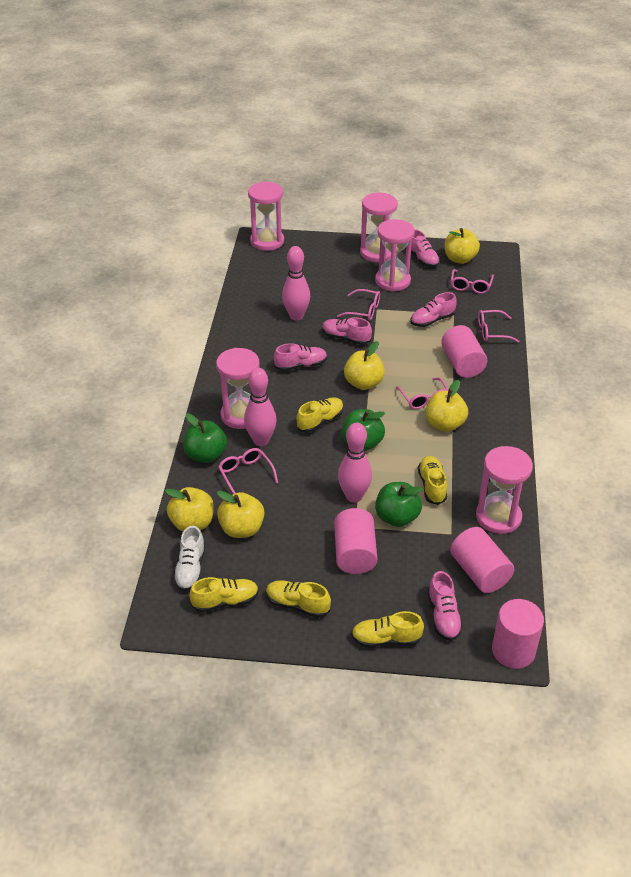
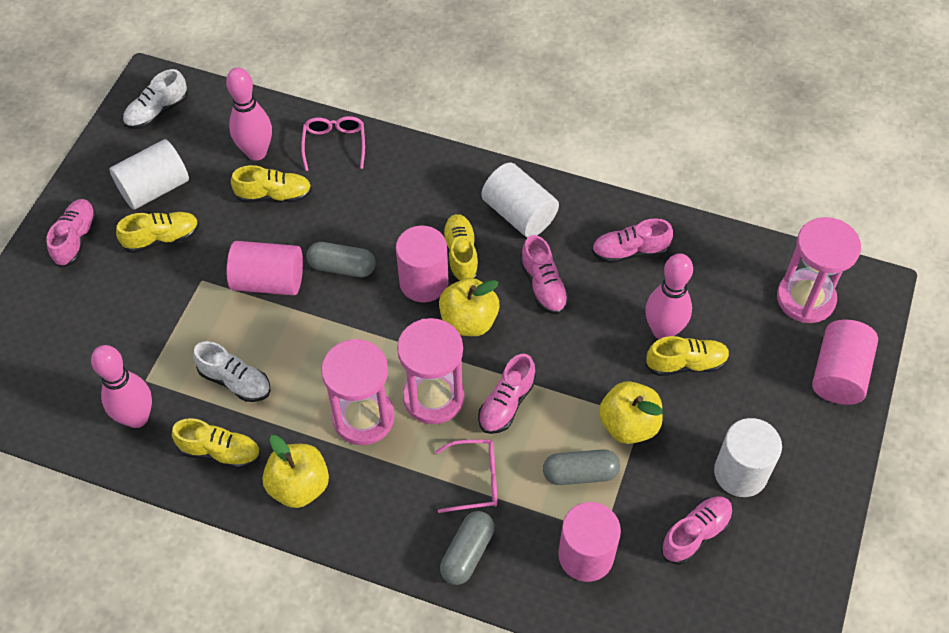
green apple: 3 -> 0
grey capsule: 0 -> 3
pink glasses: 5 -> 2
pink hourglass: 5 -> 3
white cylinder: 0 -> 3
white shoe: 1 -> 2
yellow apple: 5 -> 3

